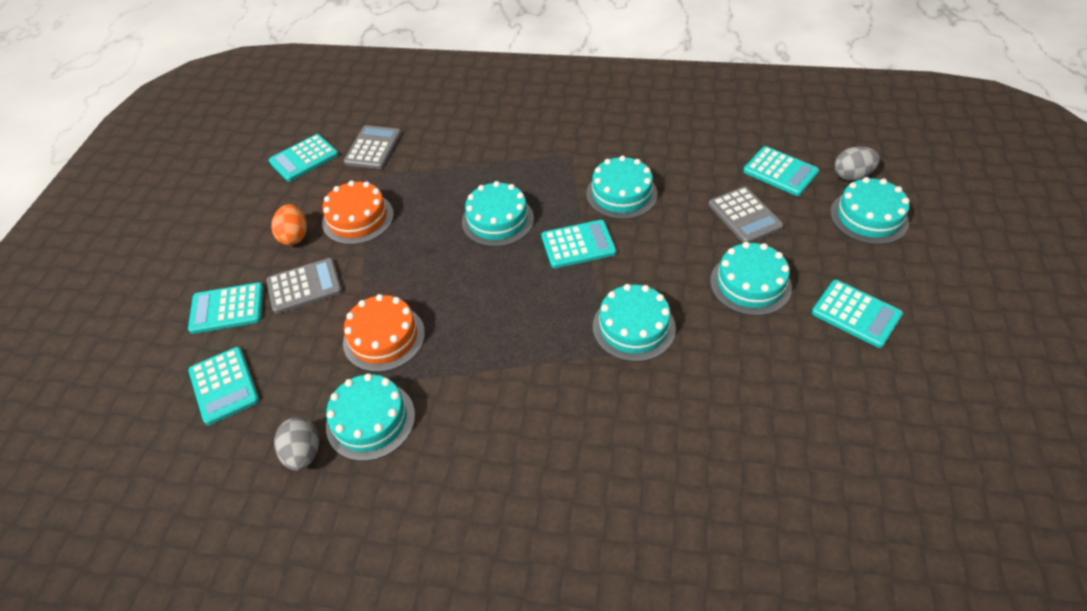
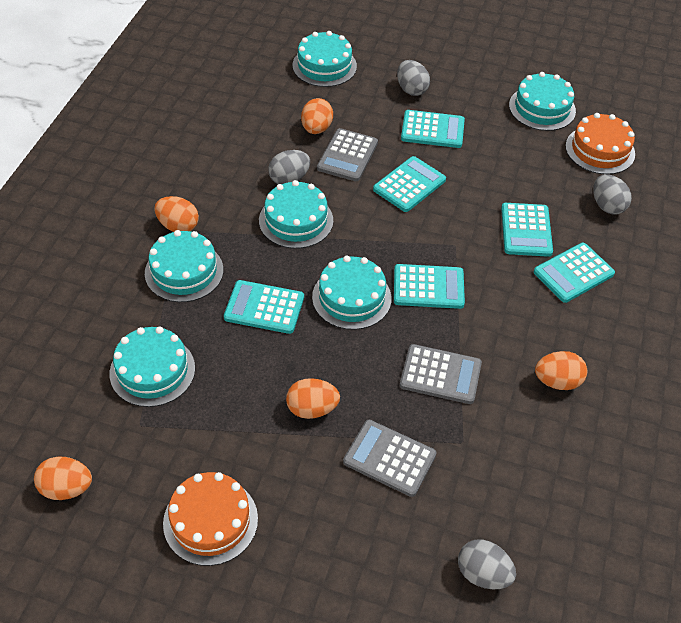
grey egg: 2 -> 4
orange egg: 1 -> 5

